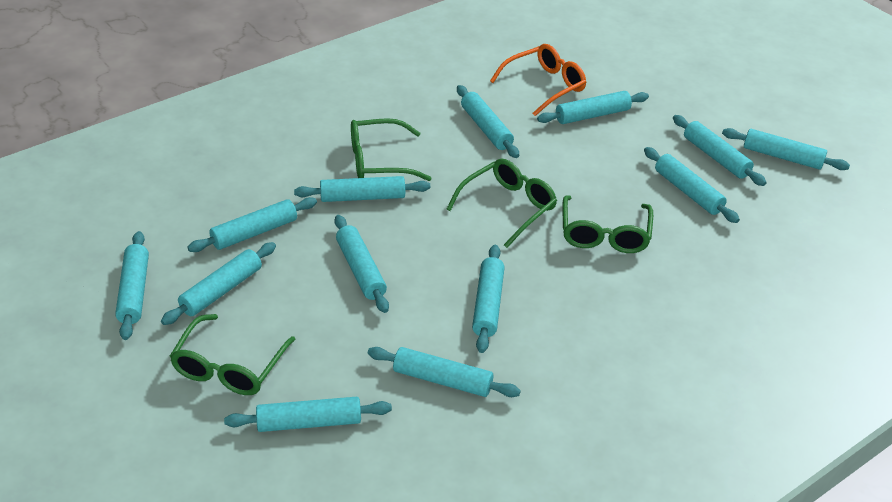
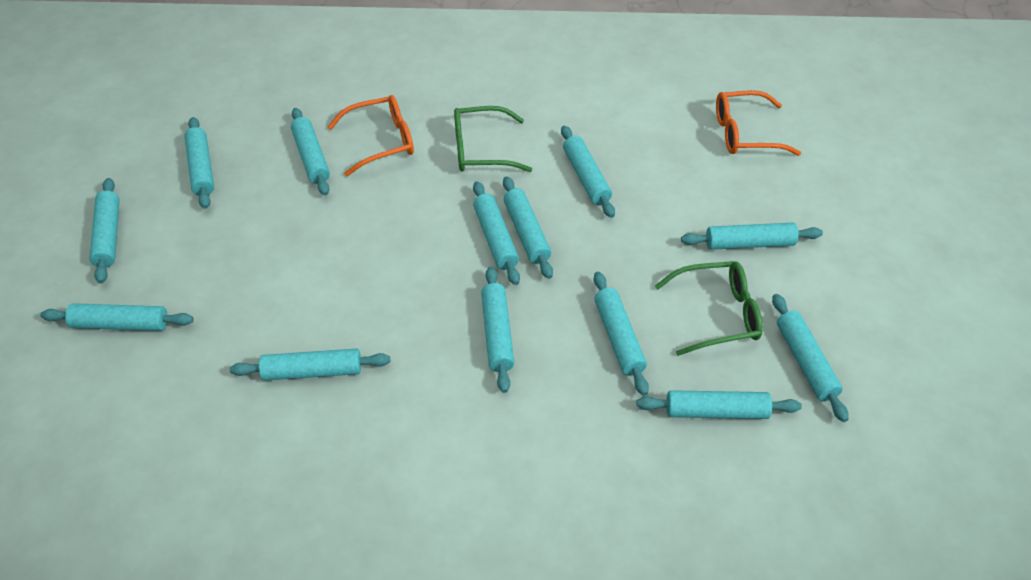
green glasses: 4 -> 2
orange glasses: 1 -> 2

